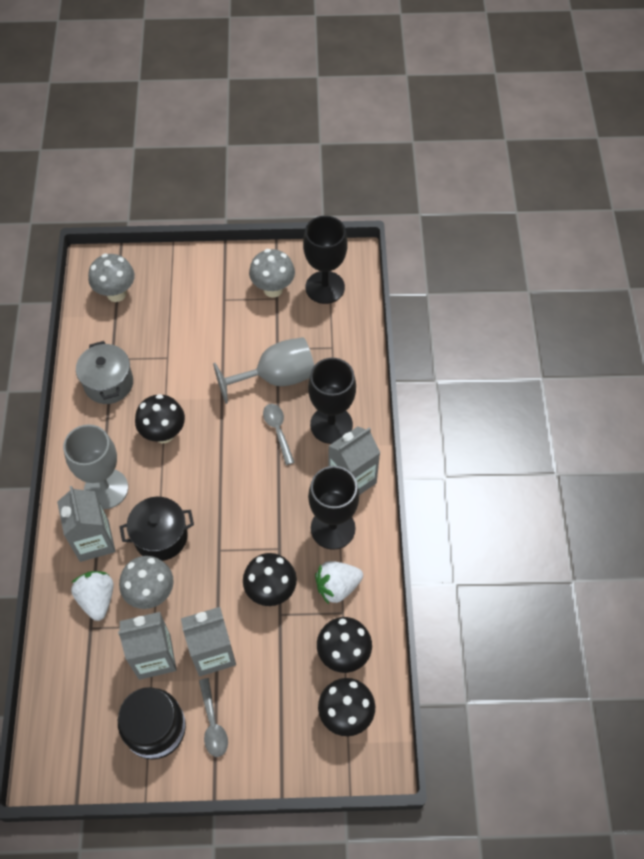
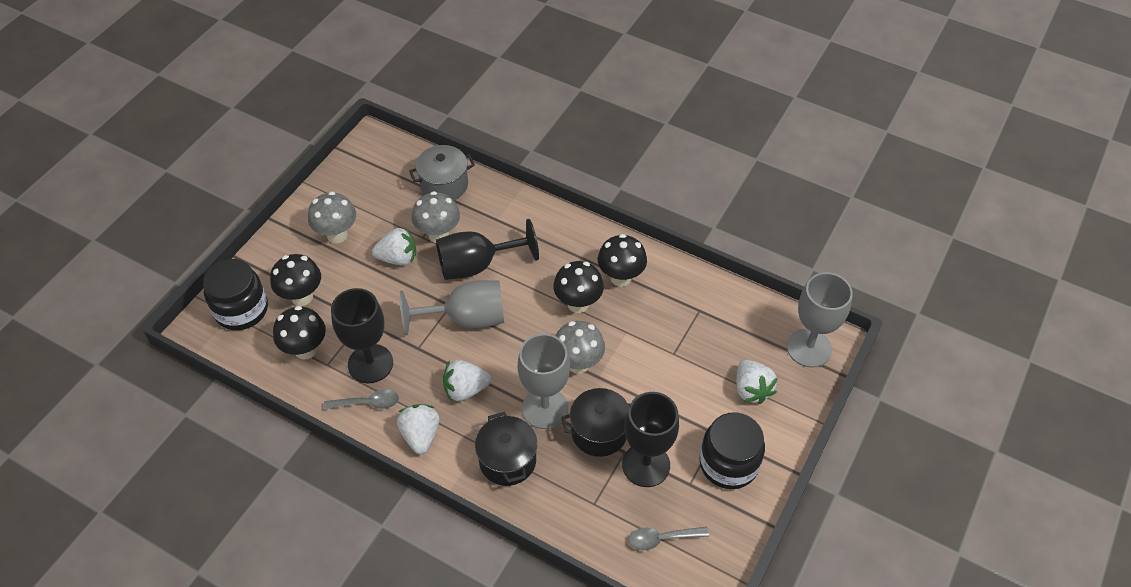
black jar: 1 -> 2
black pot: 1 -> 2
grey carton: 4 -> 0
grey goblet: 2 -> 3
white strawberry: 2 -> 4

